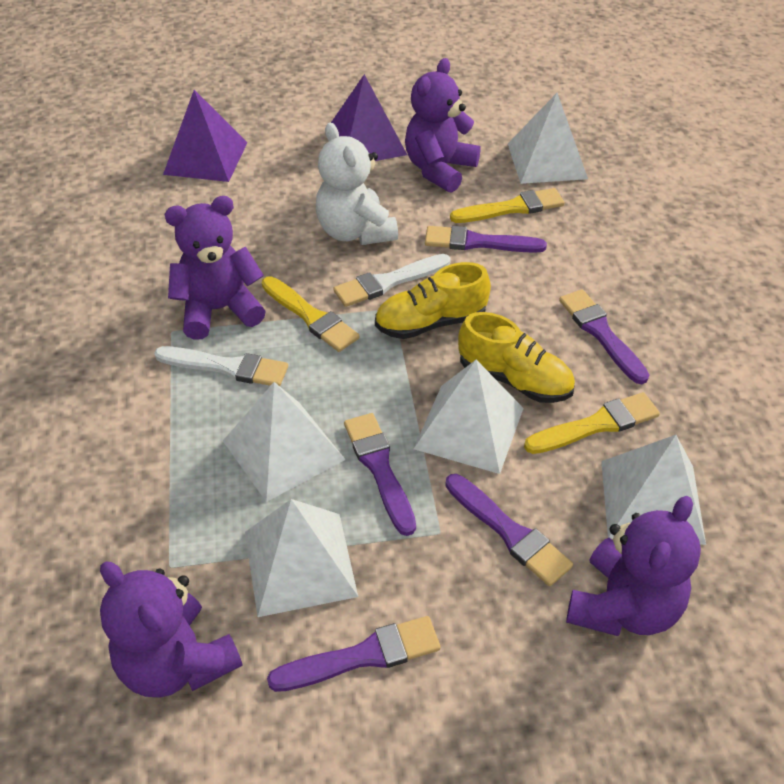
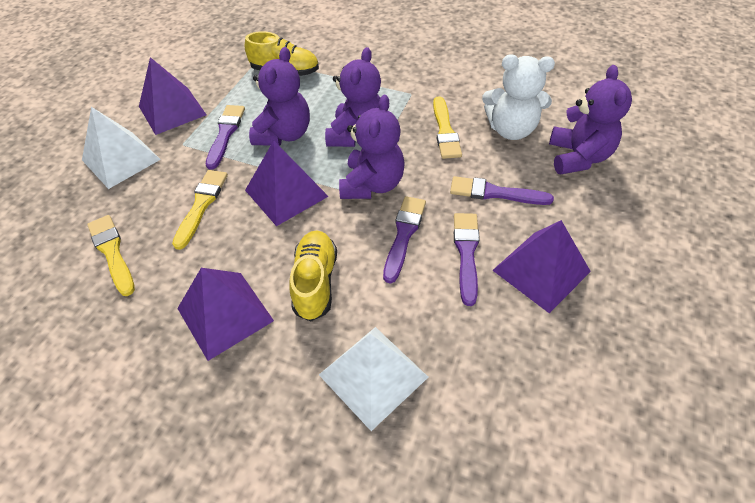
purple brush: 5 -> 4
purple pyramid: 2 -> 4
white brush: 2 -> 0
white pyramid: 5 -> 2

